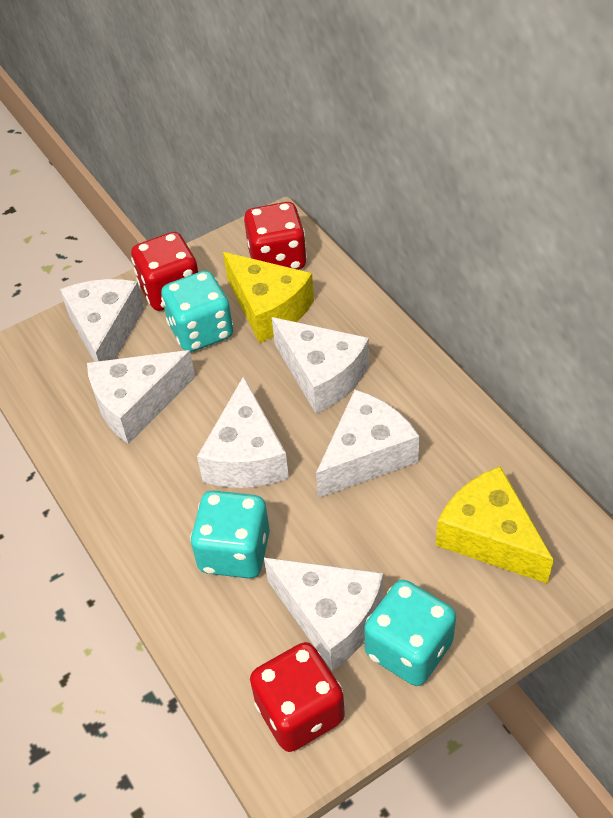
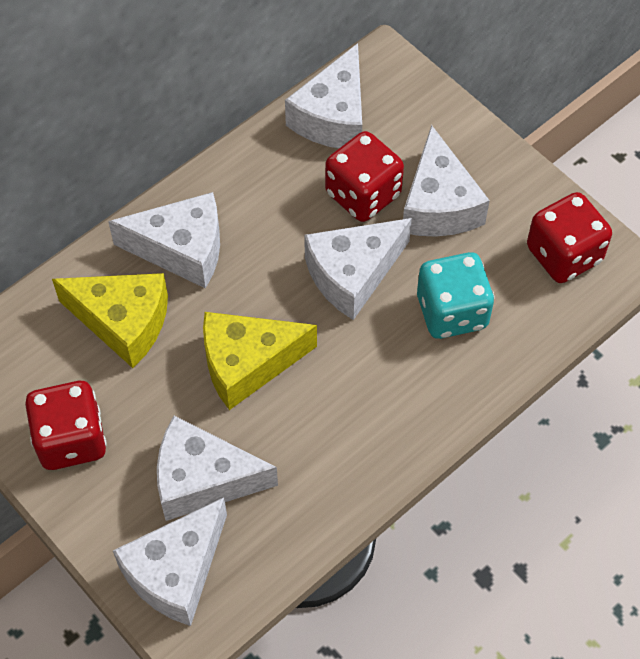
turquoise dice: 3 -> 1

